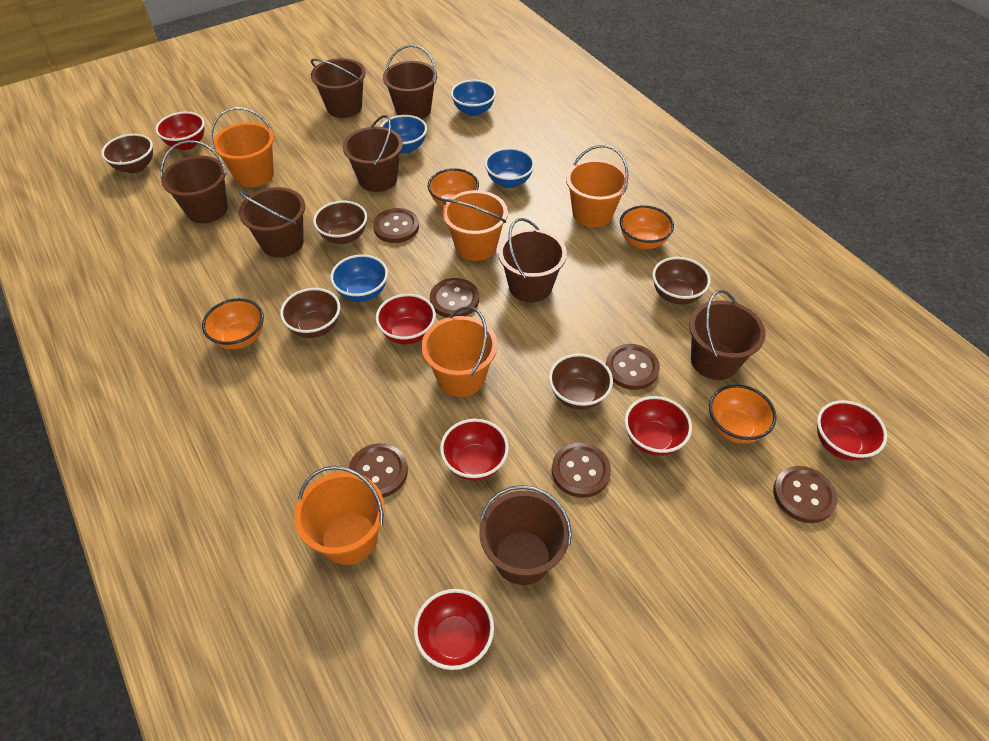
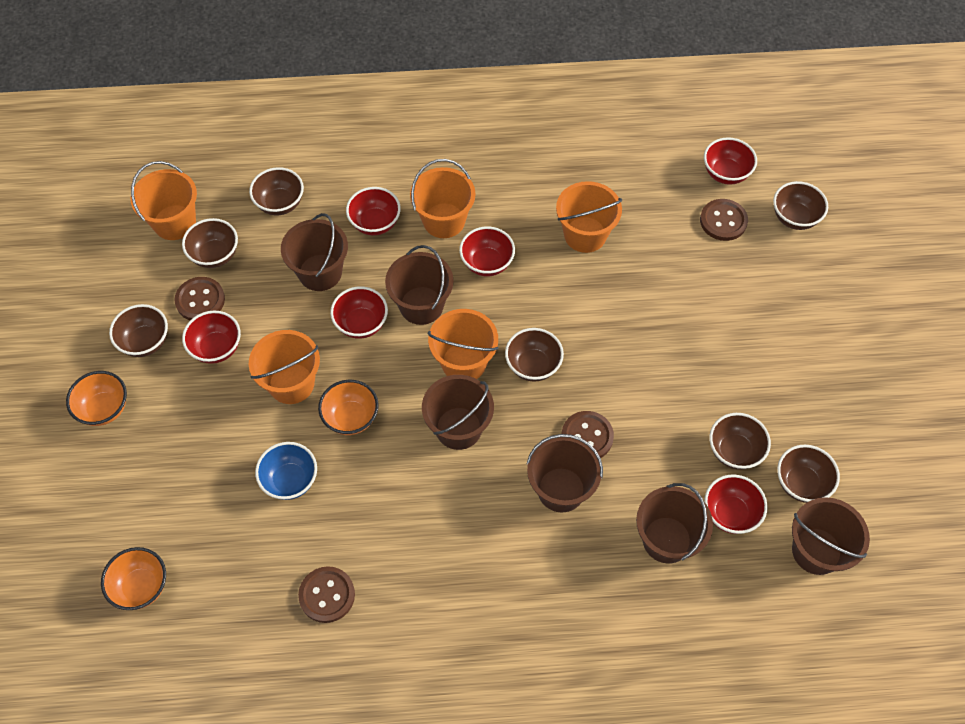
blue bowl: 4 -> 1
brown bowl: 5 -> 7
brown bucket: 8 -> 6
brown button: 6 -> 4
orange bowl: 4 -> 3

